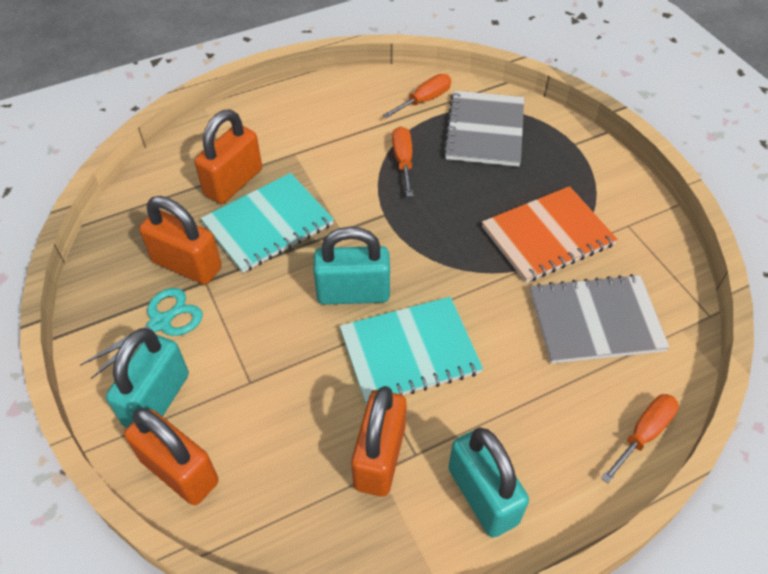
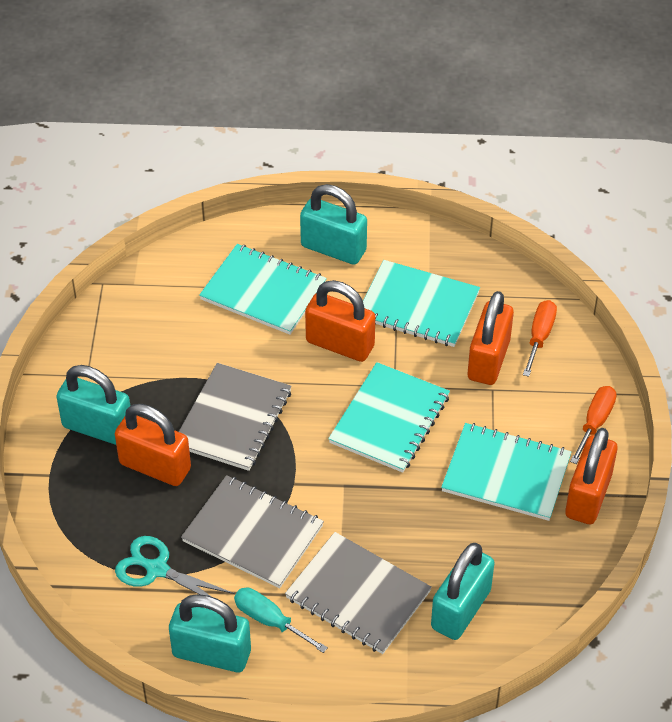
grey notebook: 2 -> 3
orange notebook: 1 -> 0
orange screwdriver: 3 -> 2
turquoise notebook: 2 -> 4
turquoise padlock: 3 -> 4
turquoise screwdriver: 0 -> 1

